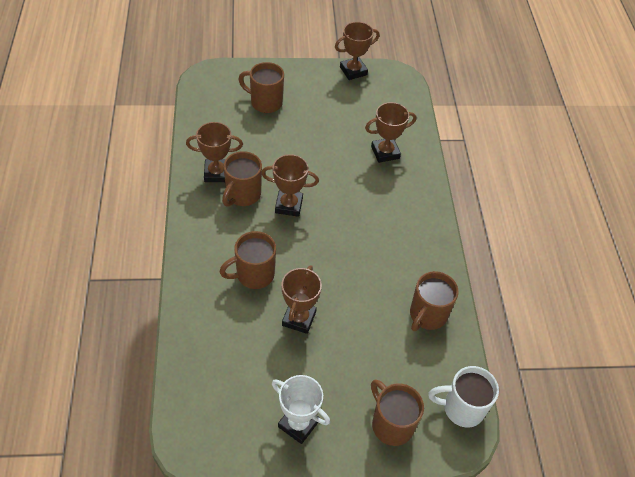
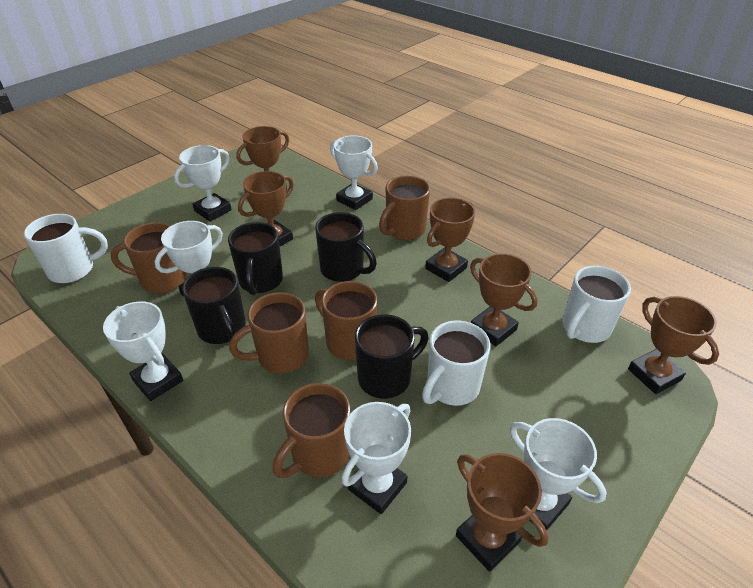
black mug: 0 -> 4
brown trophy: 5 -> 6
white mug: 1 -> 3
white trophy: 1 -> 6

